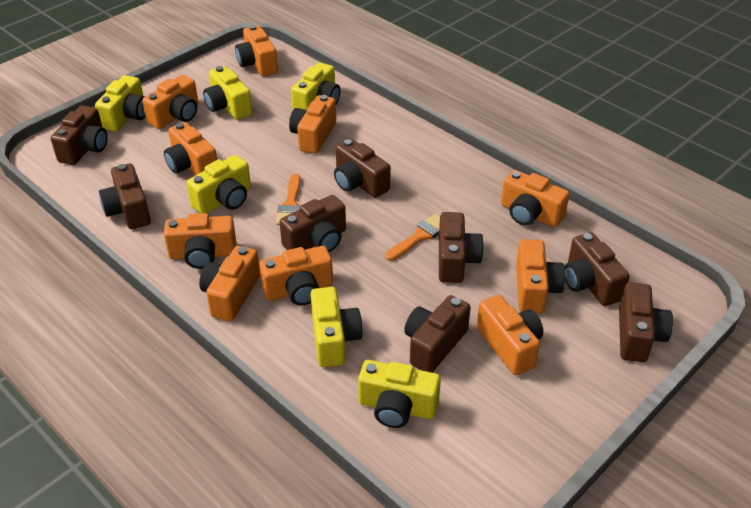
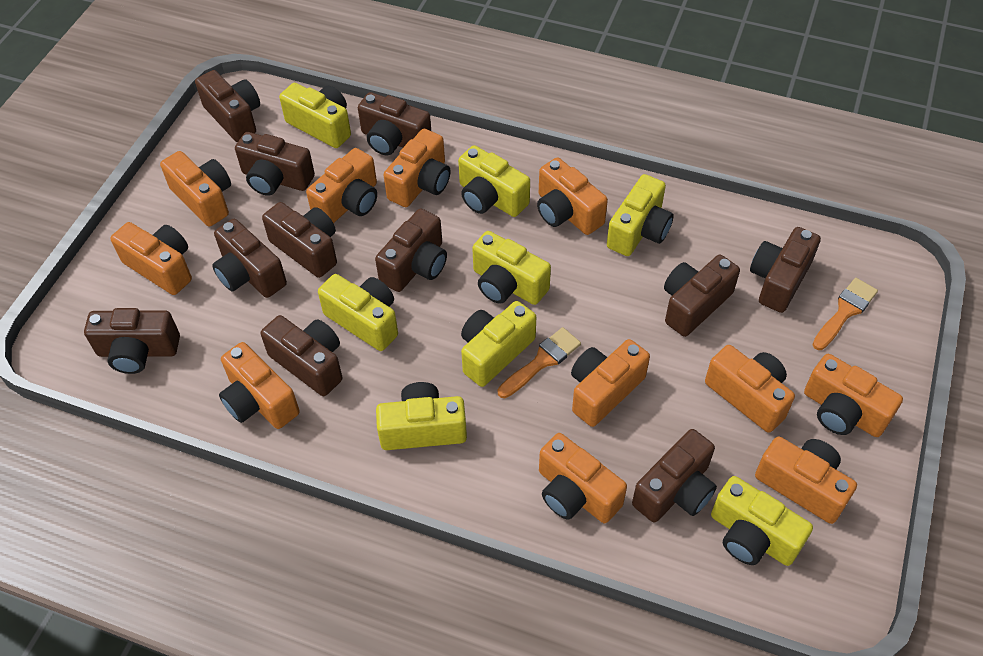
brown camera: 8 -> 11
orange camera: 10 -> 11
yellow camera: 6 -> 8

